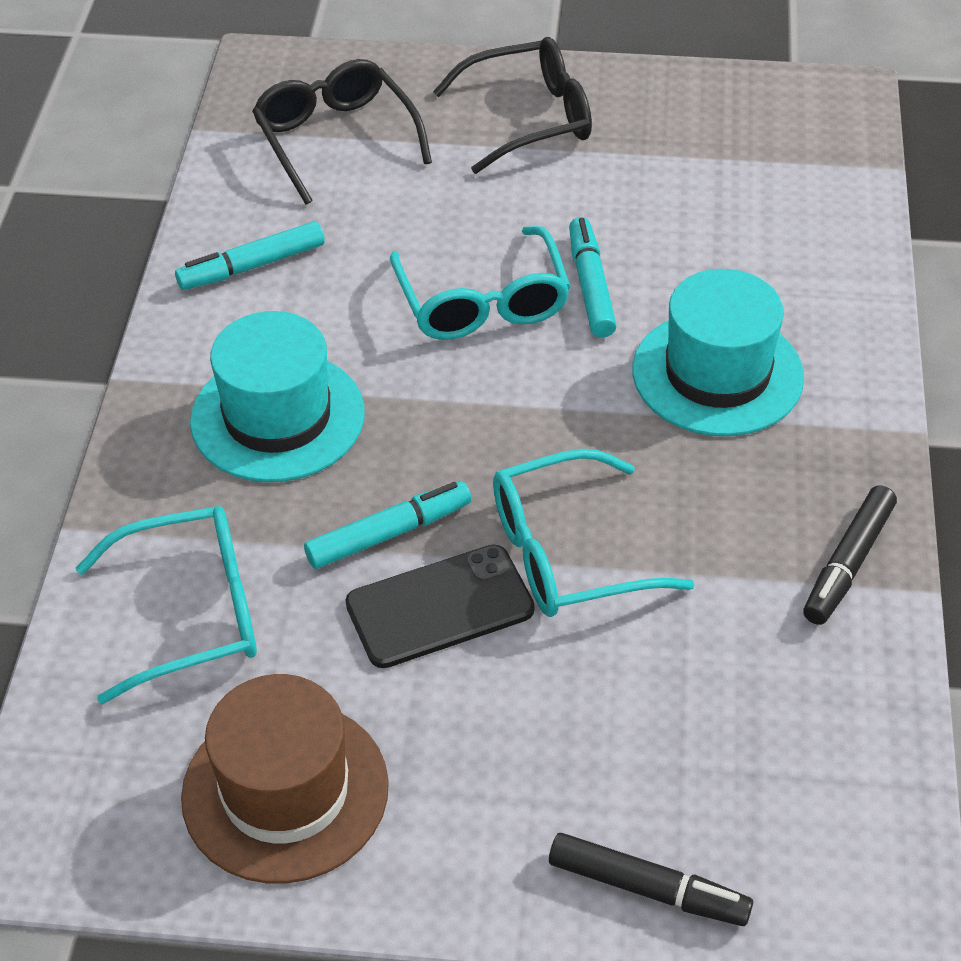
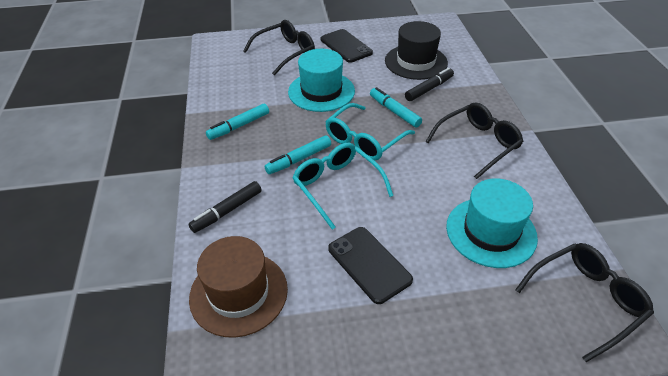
black glasses: 2 -> 3
black hat: 0 -> 1
black phone: 1 -> 2
turquoise glasses: 3 -> 2

